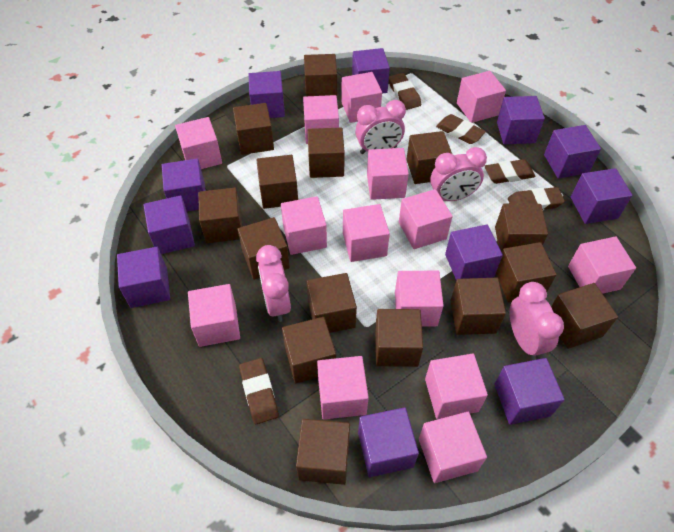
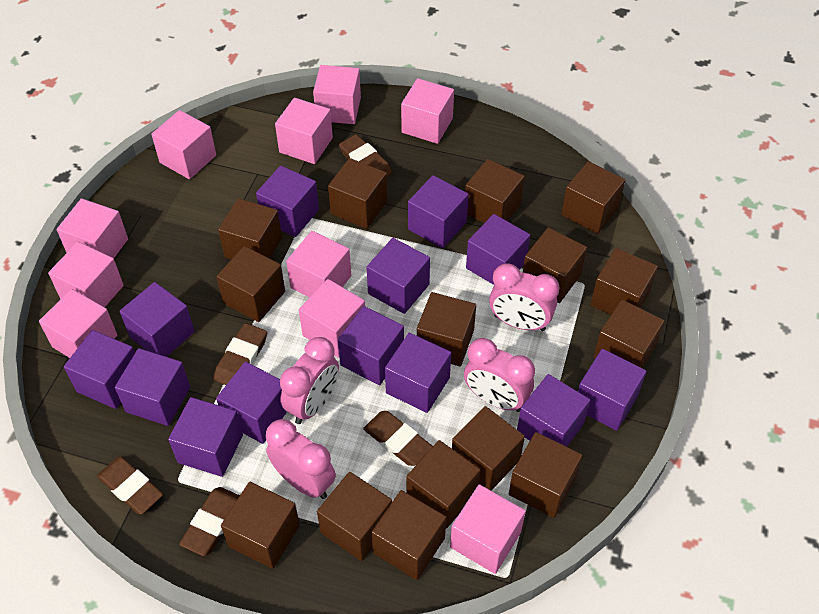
pink cube: 14 -> 10
purple cube: 11 -> 13

